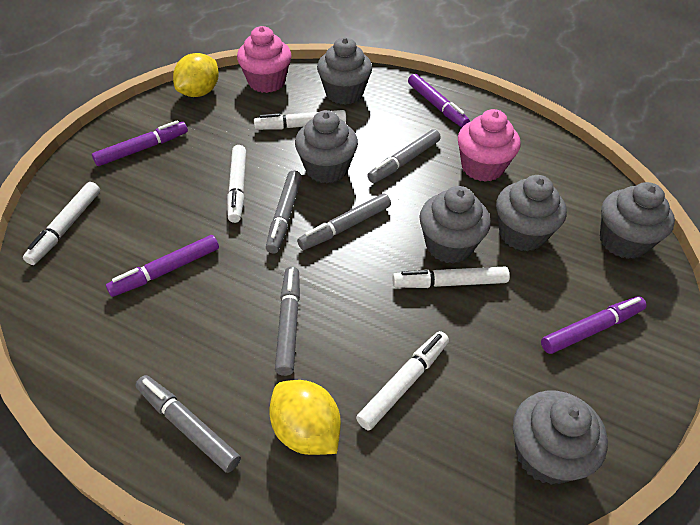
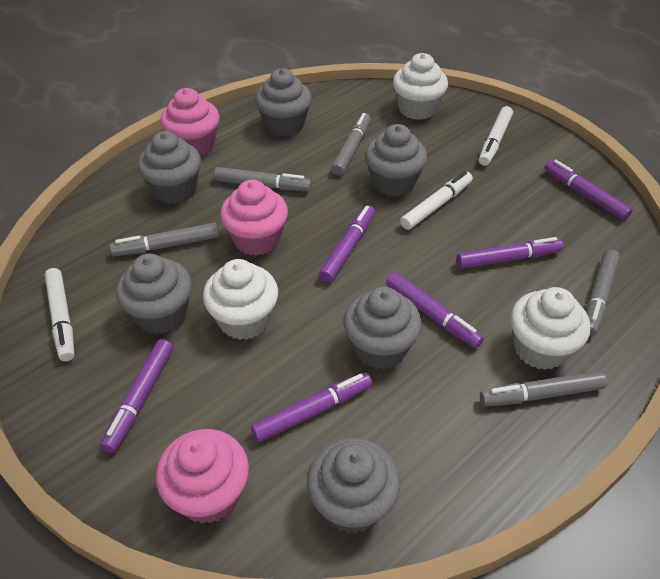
pink cupcake: 2 -> 3
purple marker: 4 -> 6
white cupcake: 0 -> 3
white marker: 5 -> 3
yellow lemon: 2 -> 0

